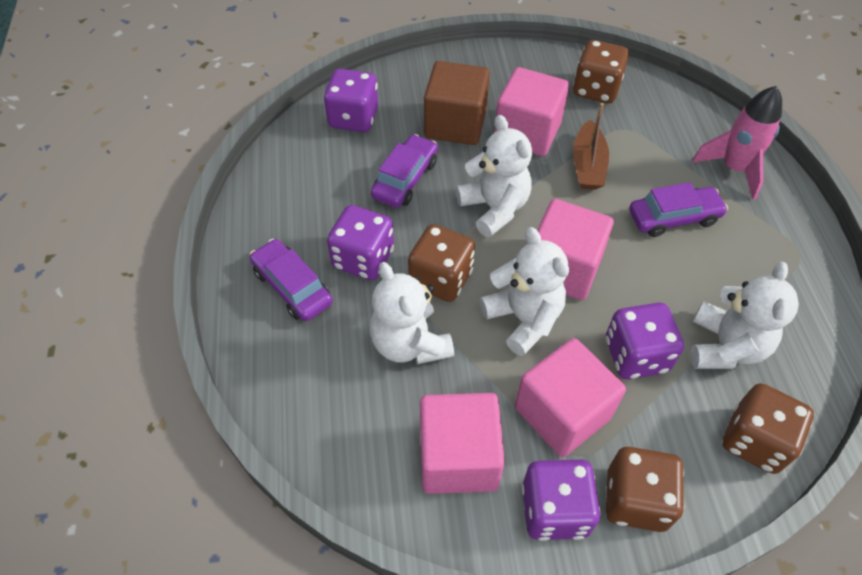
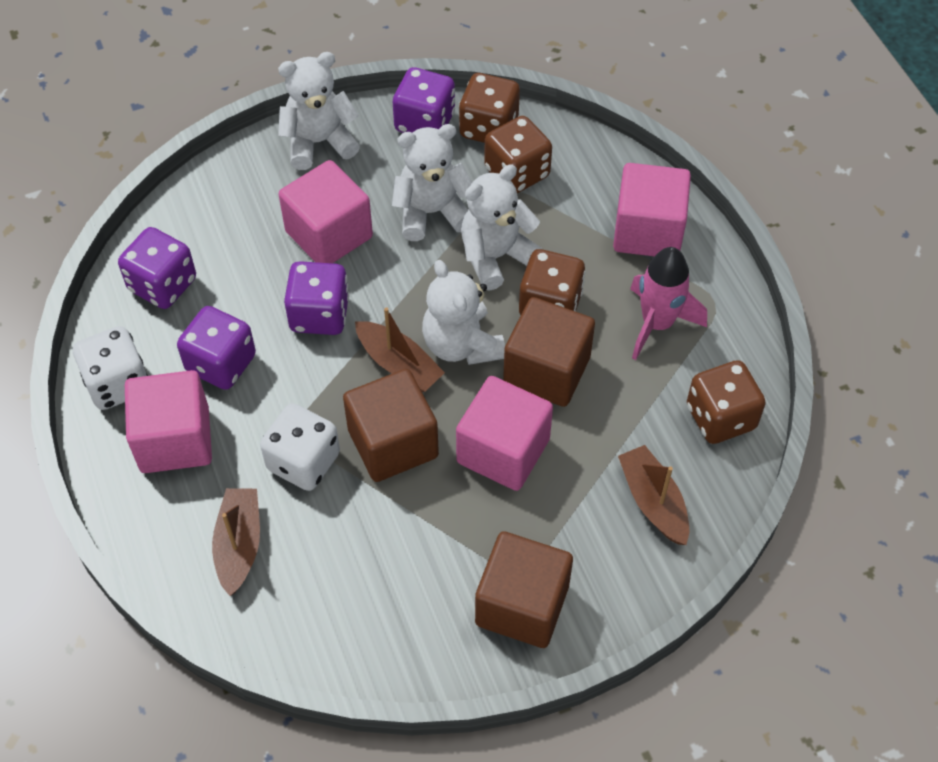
brown boat: 1 -> 3
brown cube: 1 -> 3
purple car: 3 -> 0
white dice: 0 -> 2

